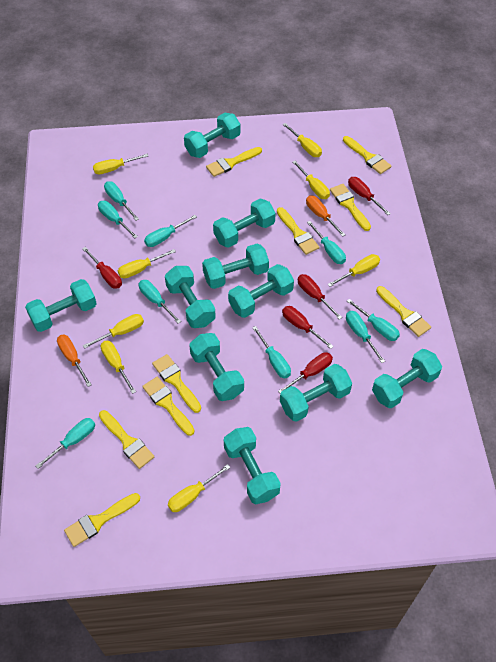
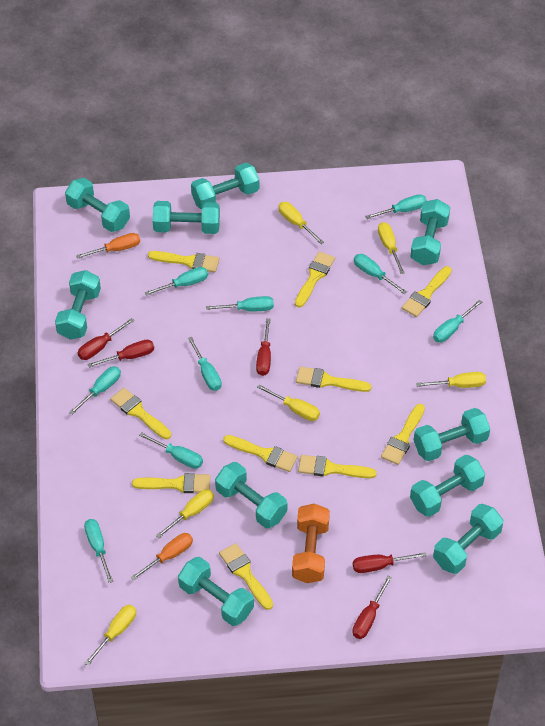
orange dumbbell: 0 -> 1
yellow brush: 9 -> 10
yellow screwdriver: 8 -> 6

